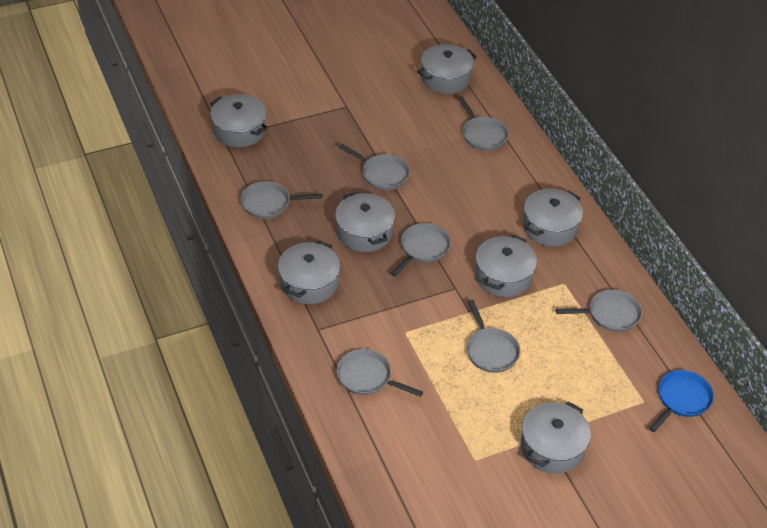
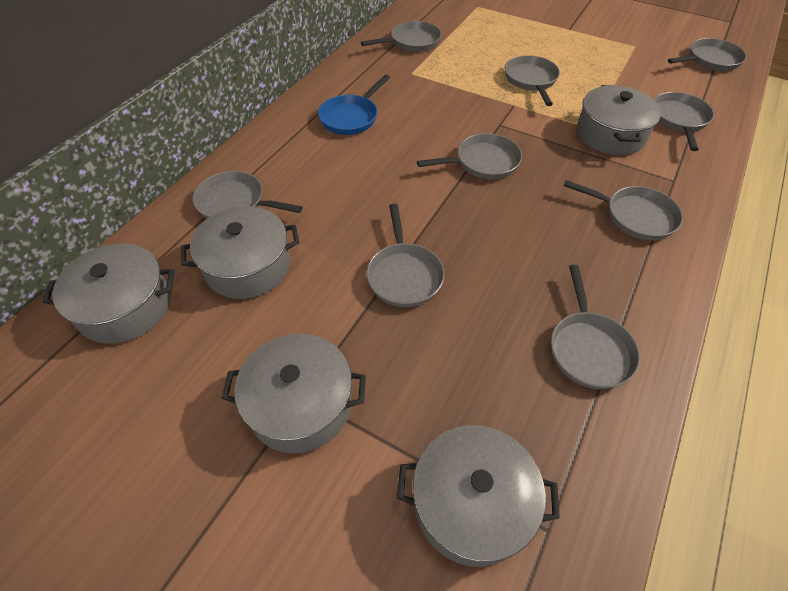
grey pan: 7 -> 9
grey pot: 7 -> 5

